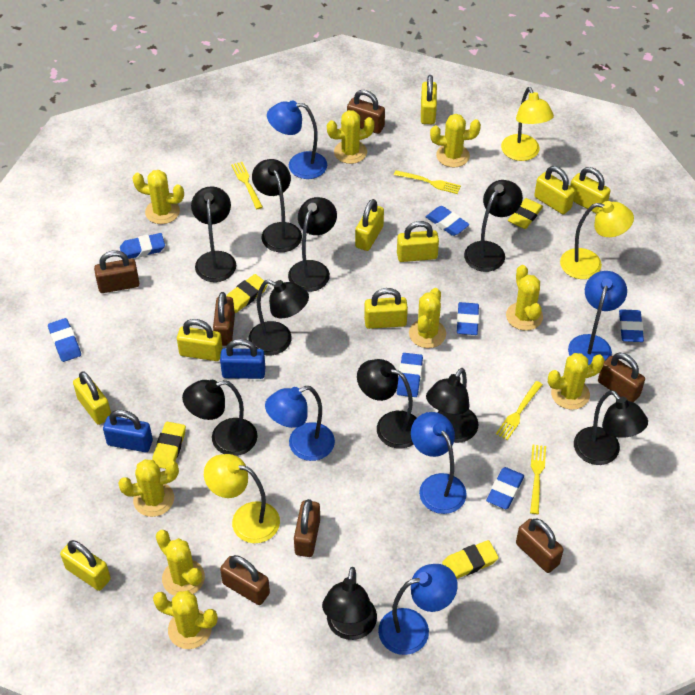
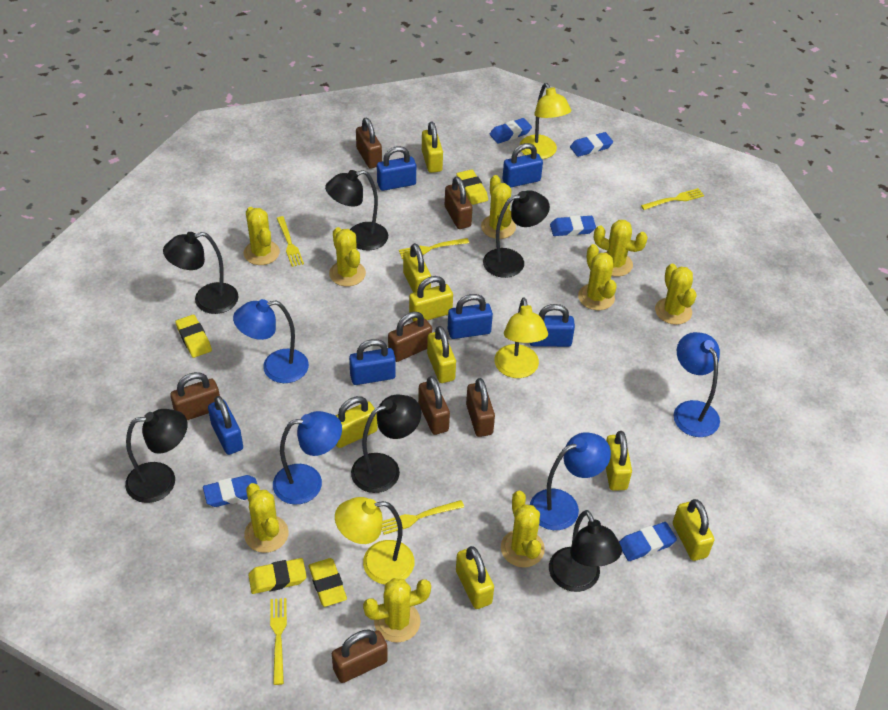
black lamp: 10 -> 6
blue eraser: 7 -> 5
blue lamp: 5 -> 4
blue padlock: 2 -> 6
yellow fork: 4 -> 5
yellow padlock: 9 -> 8

